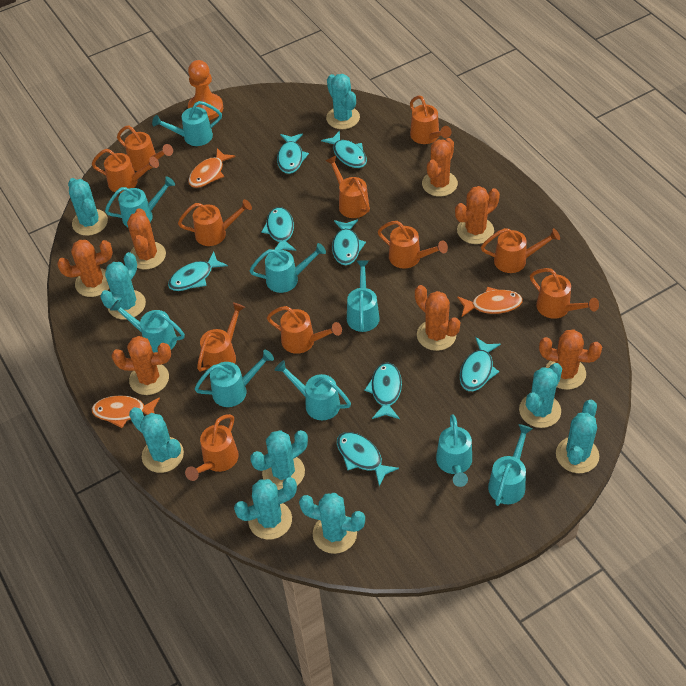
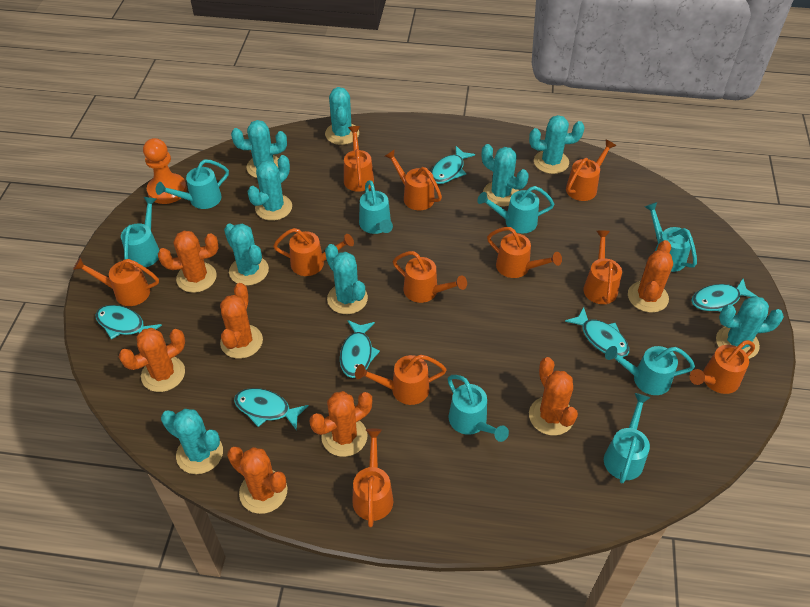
orange fish: 3 -> 0
turquoise fish: 8 -> 6
turquoise watering can: 9 -> 8

